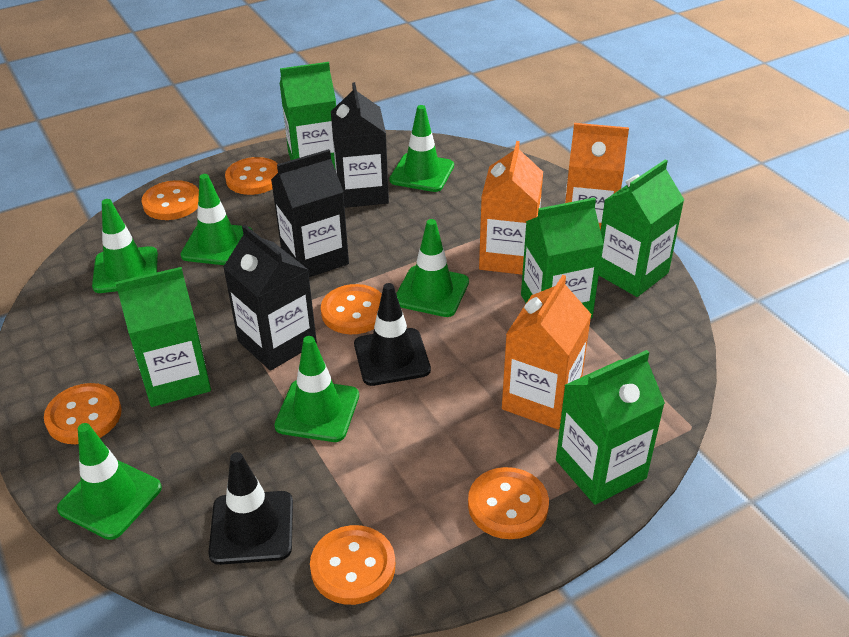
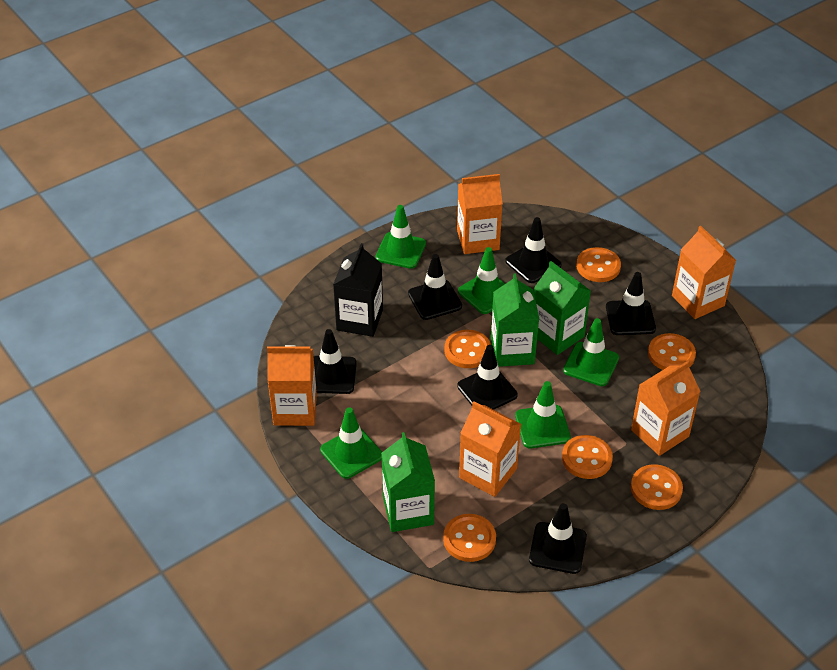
black carton: 3 -> 1
black traffic cone: 2 -> 6
green carton: 5 -> 3
green traffic cone: 6 -> 5
orange carton: 3 -> 5

